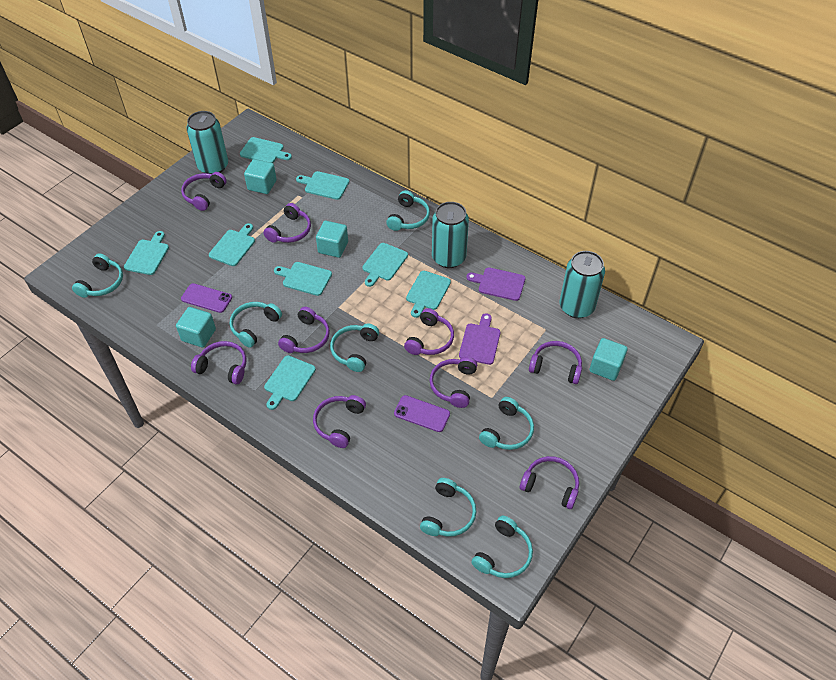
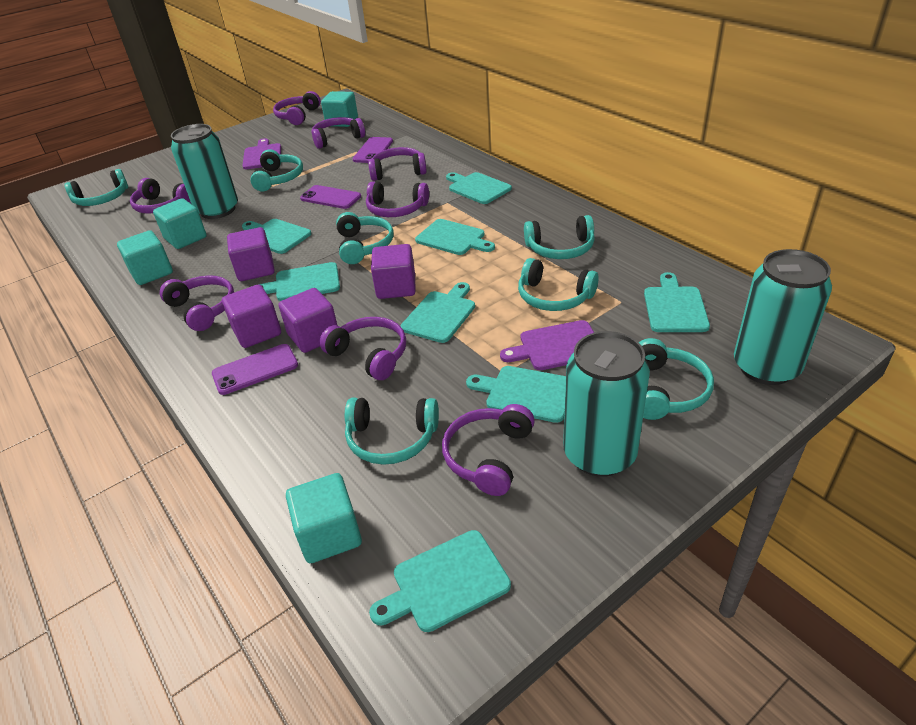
purple cube: 0 -> 4
purple headphones: 9 -> 8
purple phone: 2 -> 3

